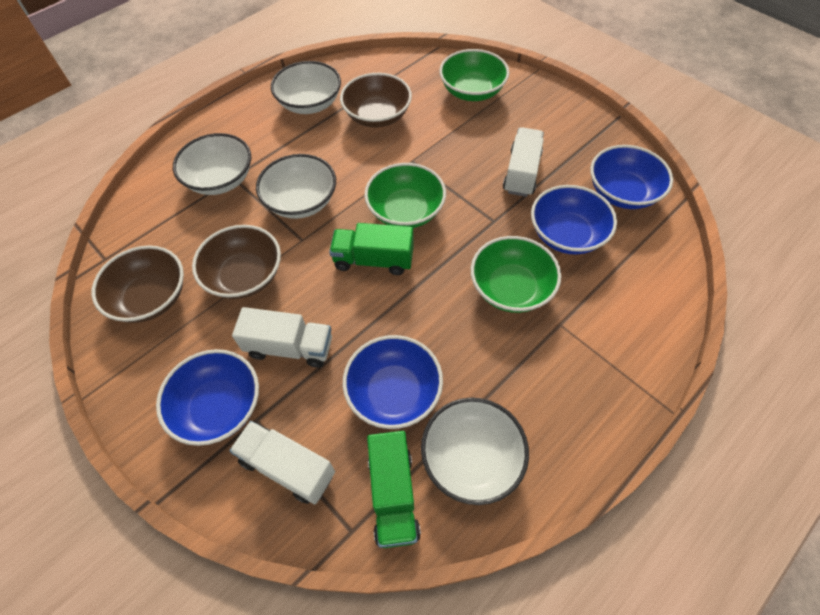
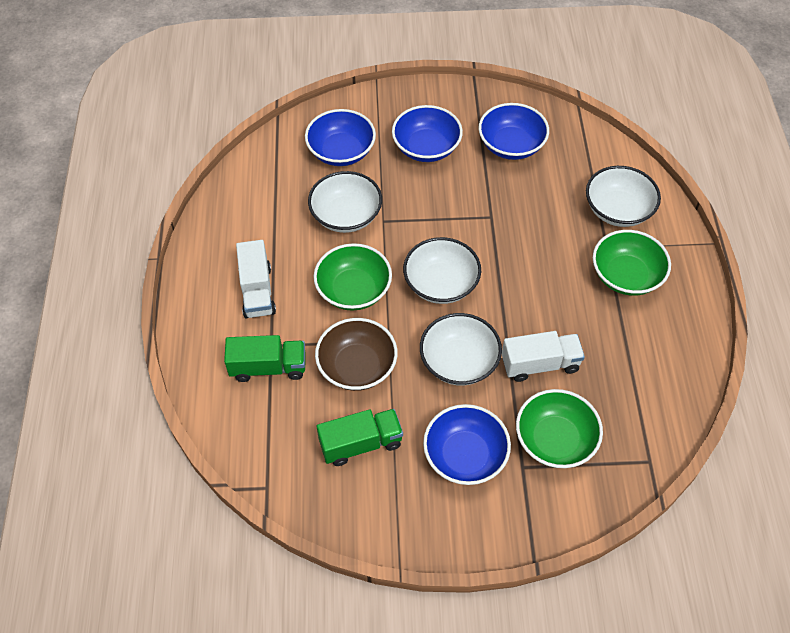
brown bowl: 3 -> 1
white truck: 3 -> 2

